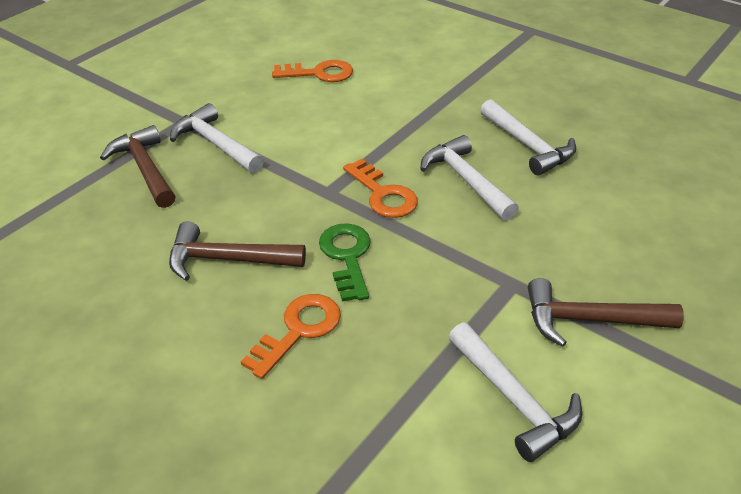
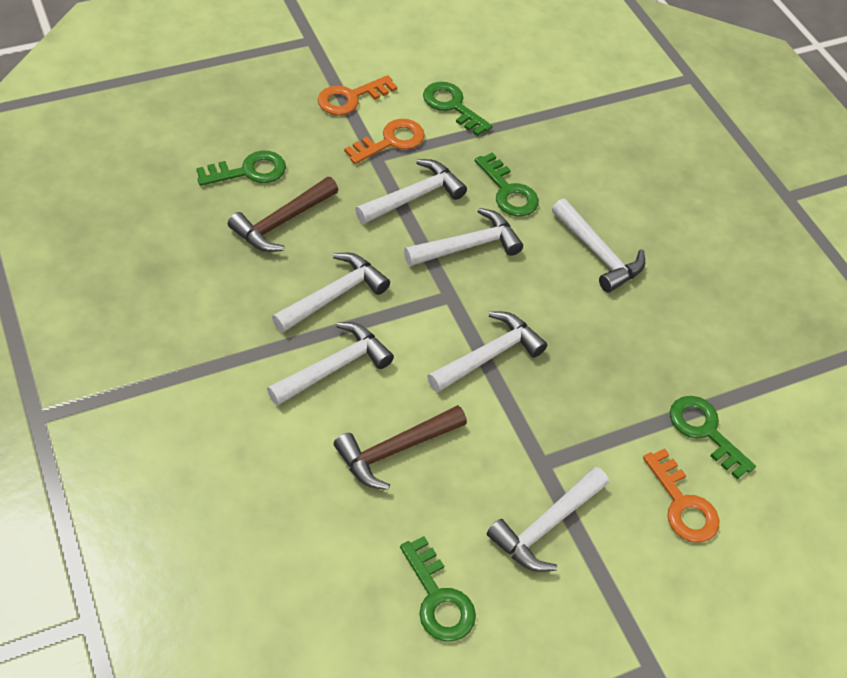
brown hammer: 3 -> 2
green key: 1 -> 5
white hammer: 4 -> 7

